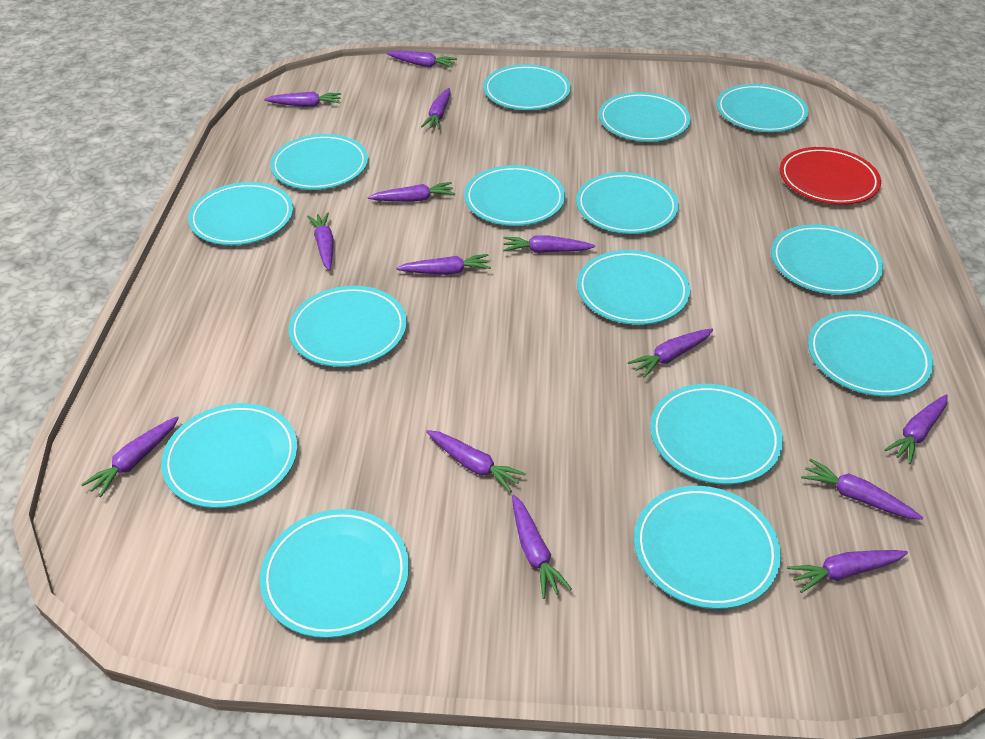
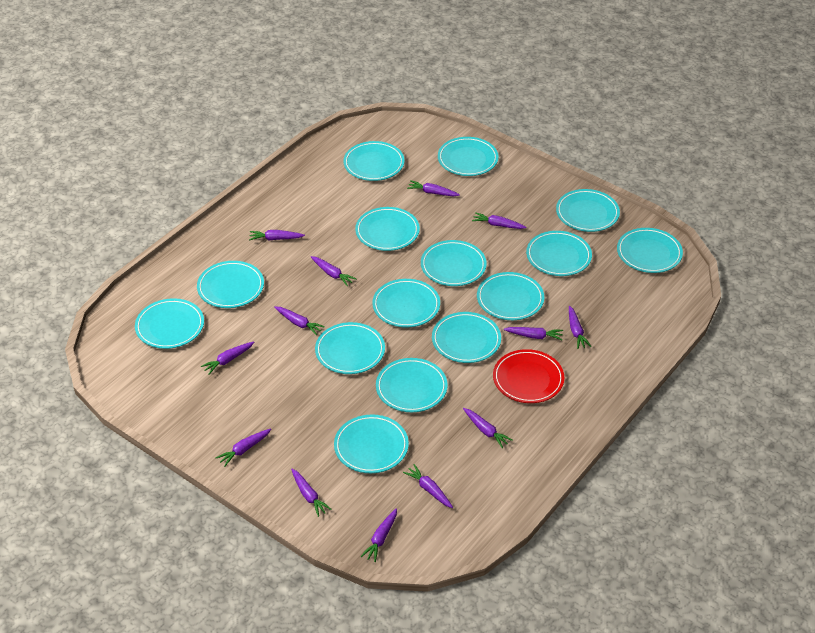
purple carrot: 14 -> 13

